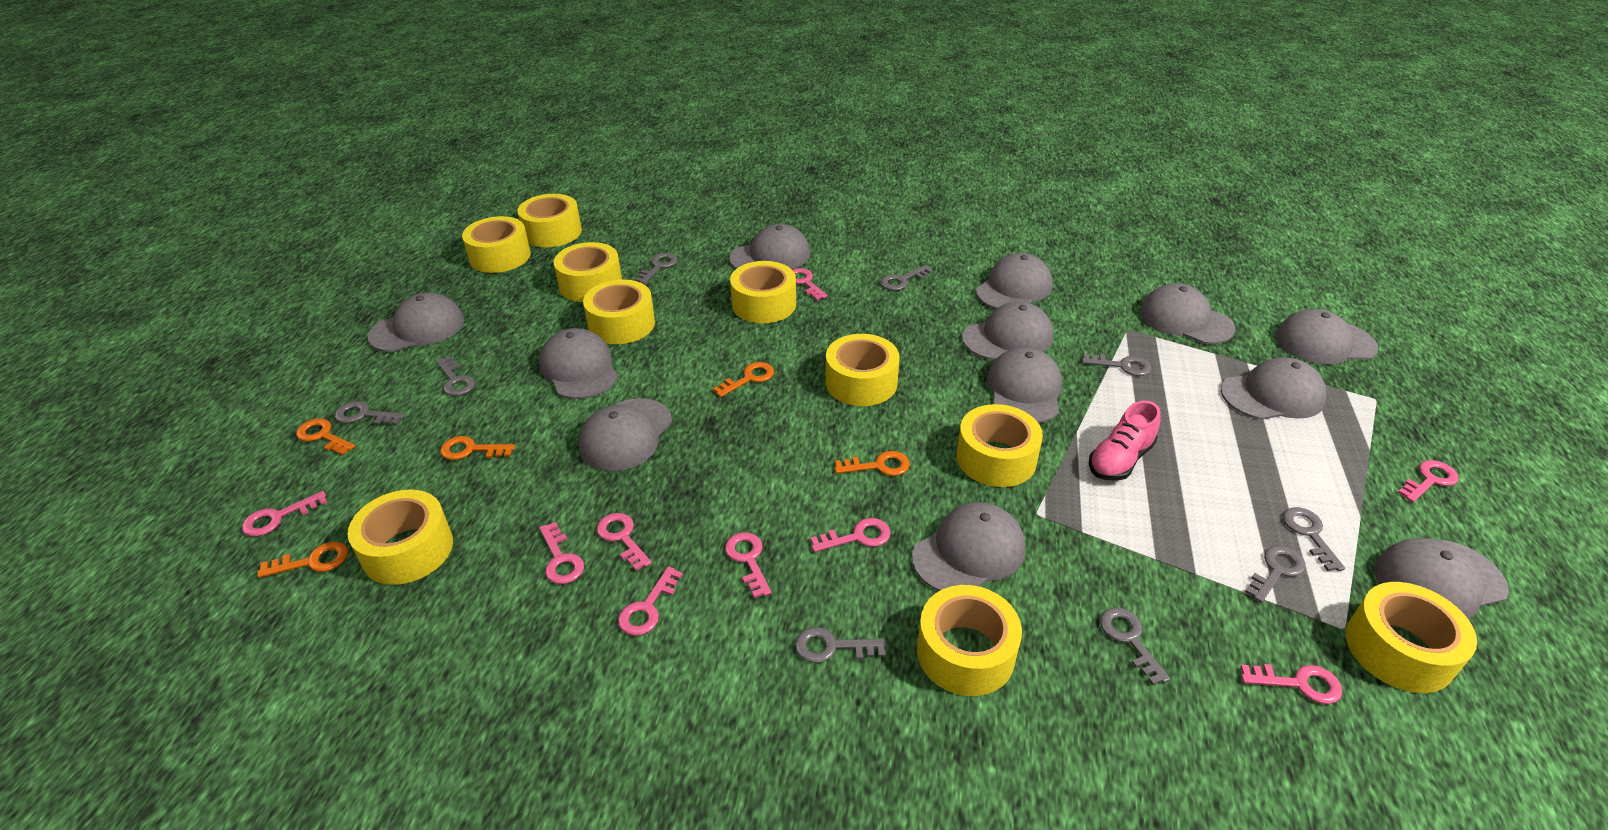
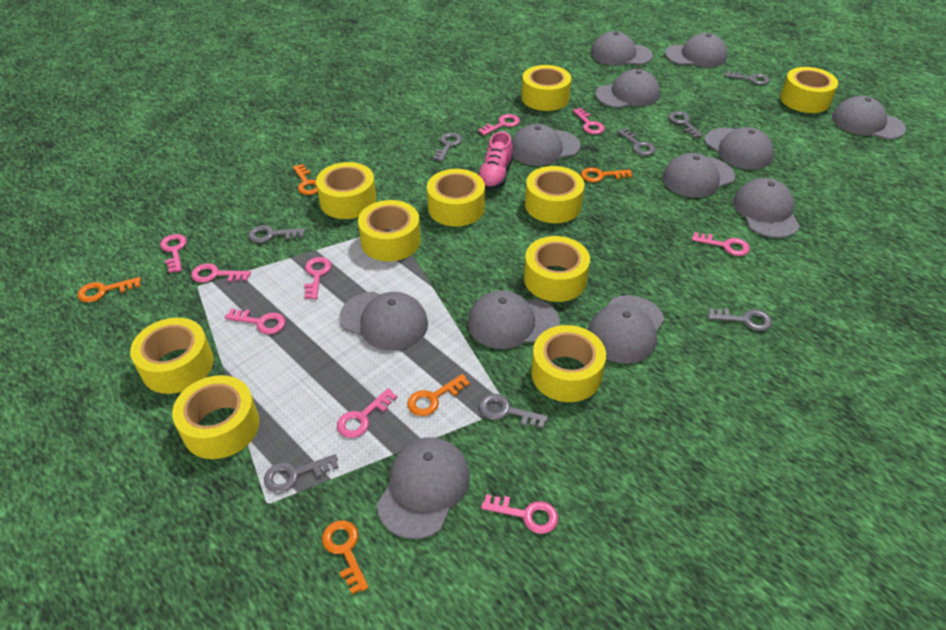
grey key: 9 -> 8

